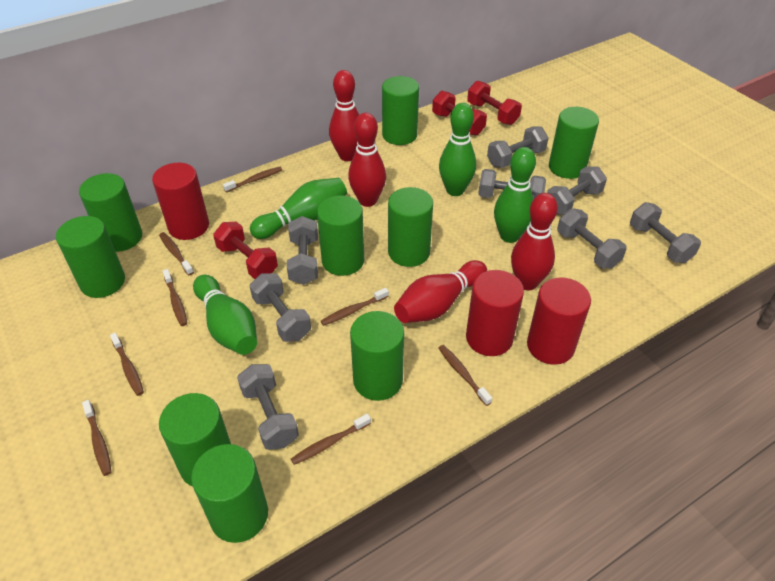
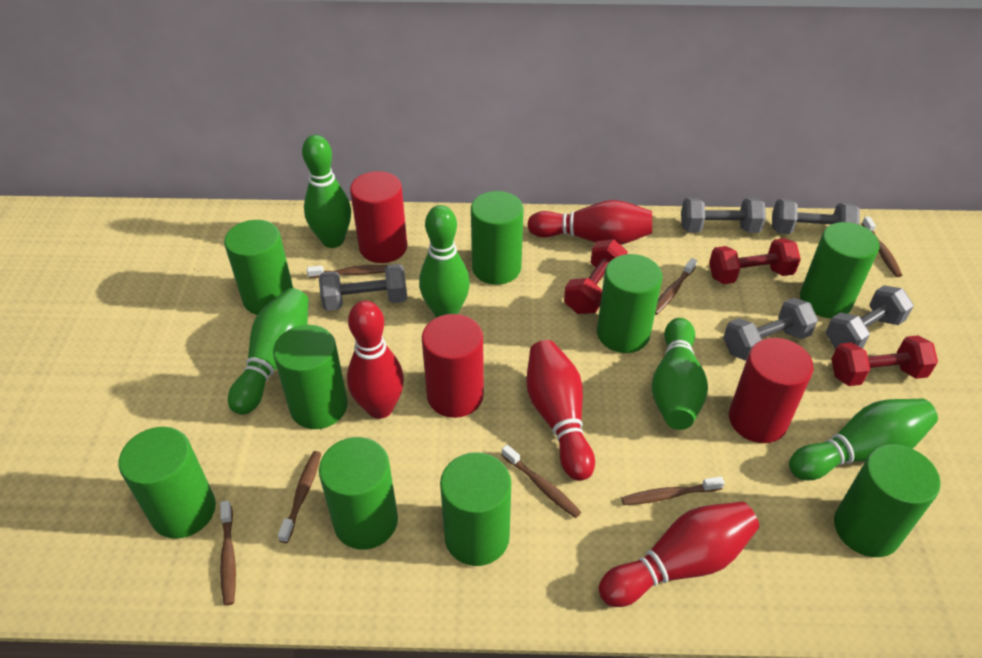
brown toothbrush: 8 -> 7
green bowling pin: 4 -> 5
grey dumbbell: 8 -> 5

